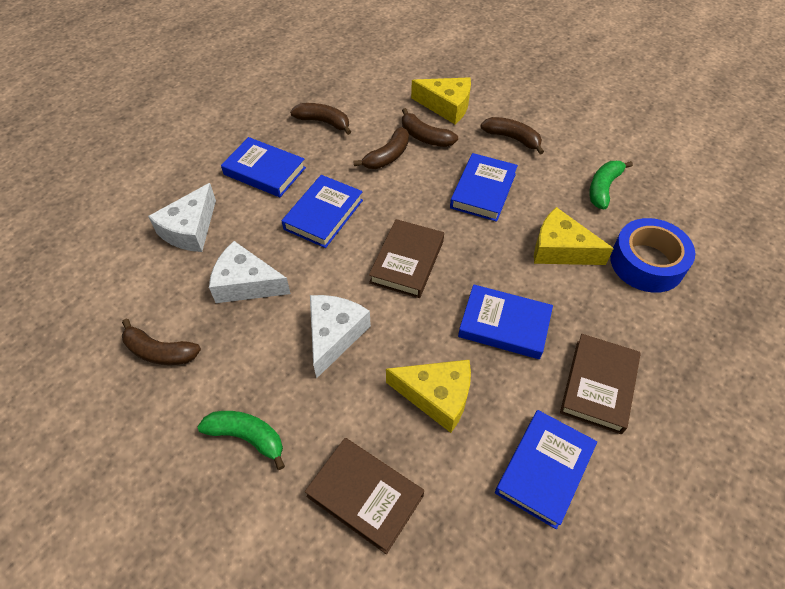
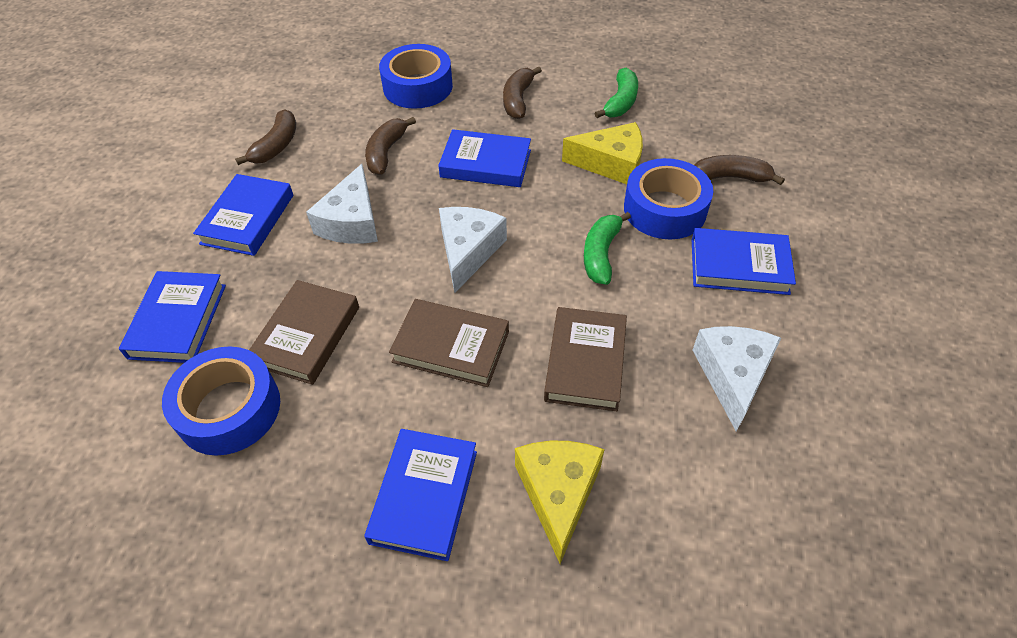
blue tape: 1 -> 3
brown banana: 5 -> 4
yellow cheese: 3 -> 2

